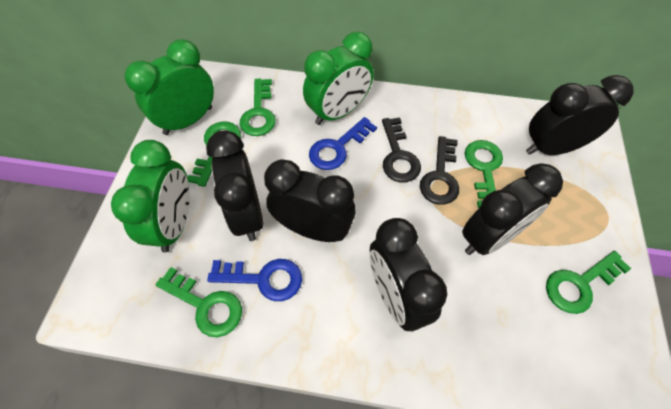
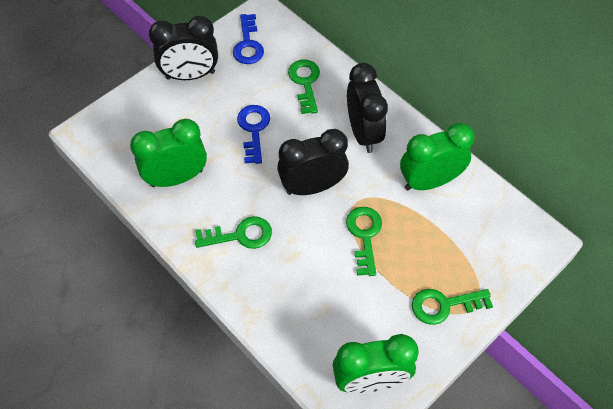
black clock: 5 -> 3
black key: 2 -> 0
green key: 5 -> 4

